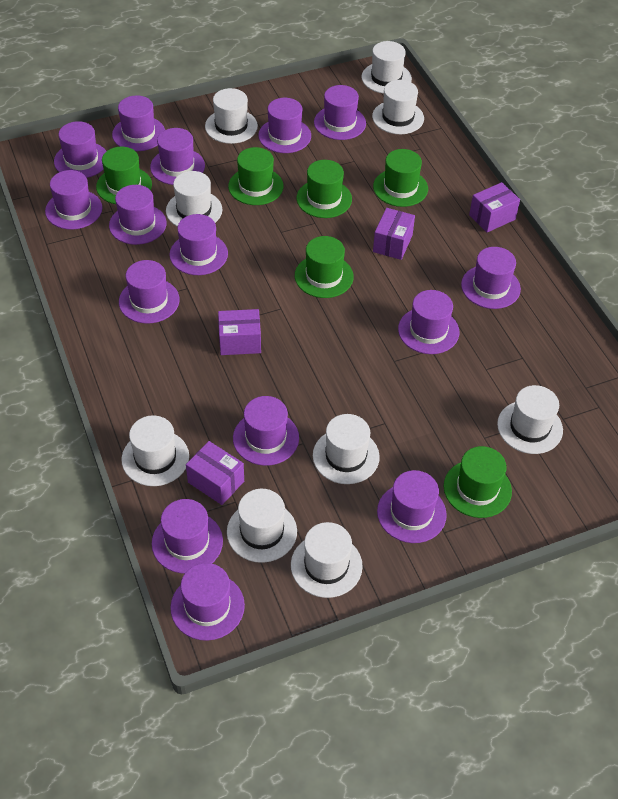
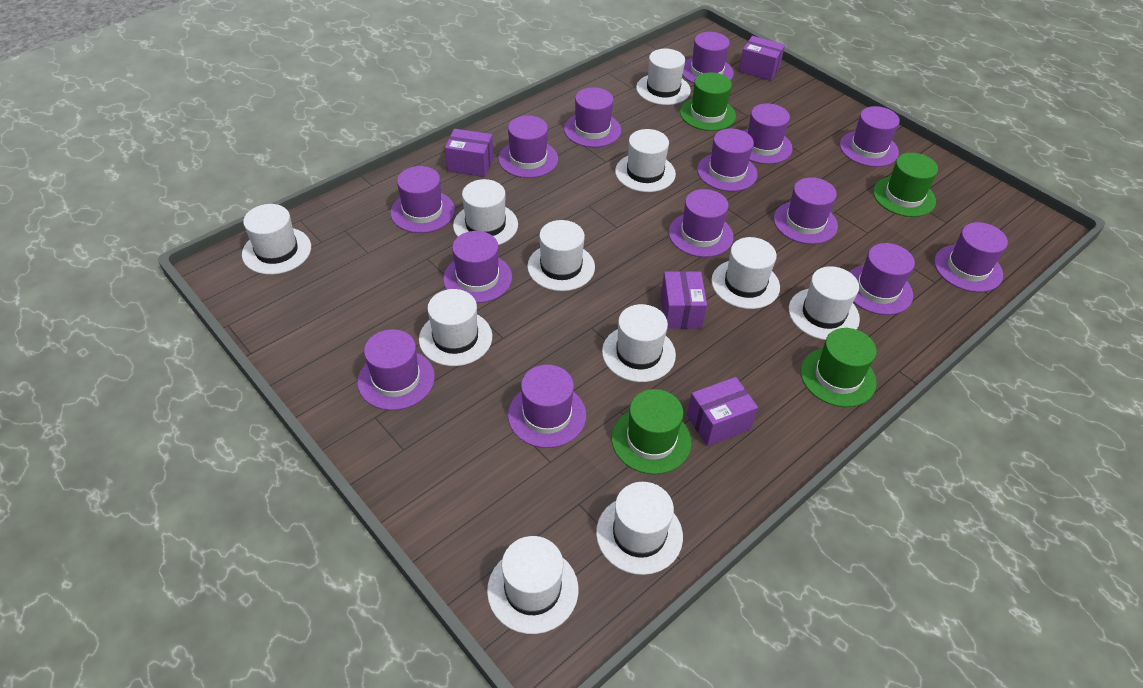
green hat: 6 -> 4
purple hat: 15 -> 14
white hat: 9 -> 11

